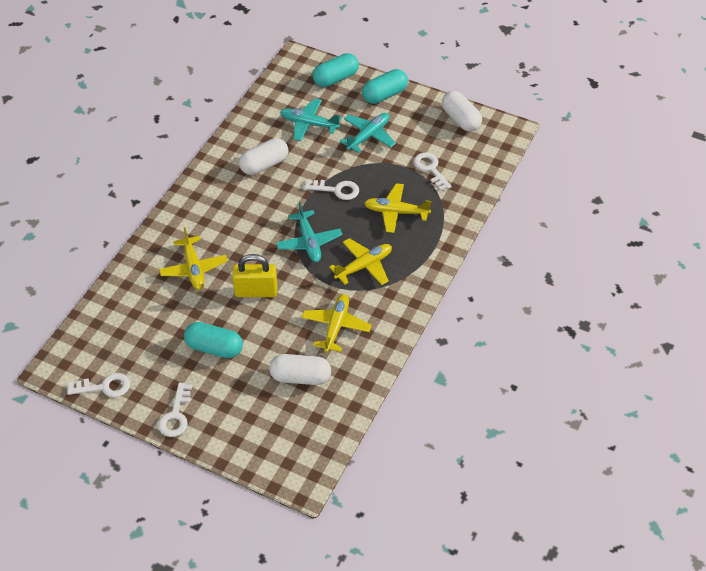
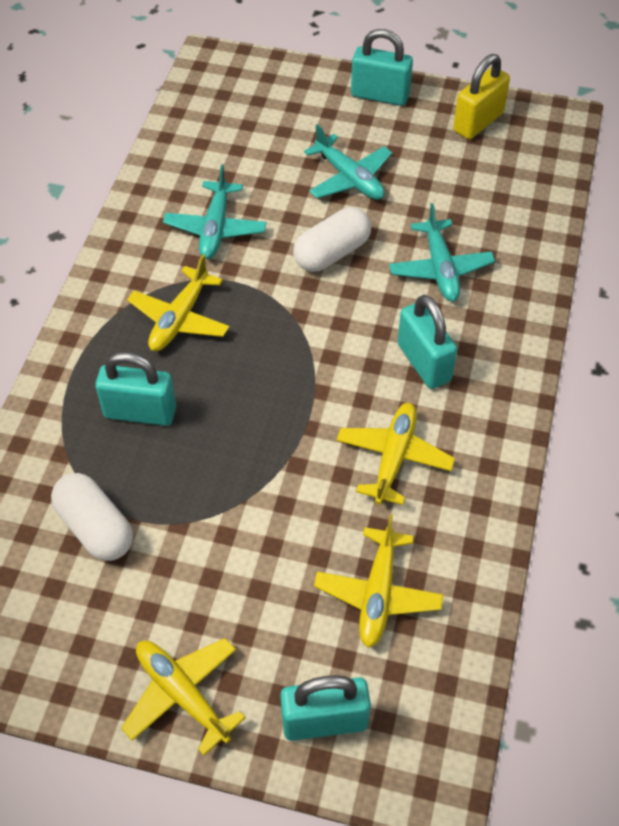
turquoise capsule: 3 -> 0
turquoise padlock: 0 -> 4
white capsule: 3 -> 2
white key: 4 -> 0

